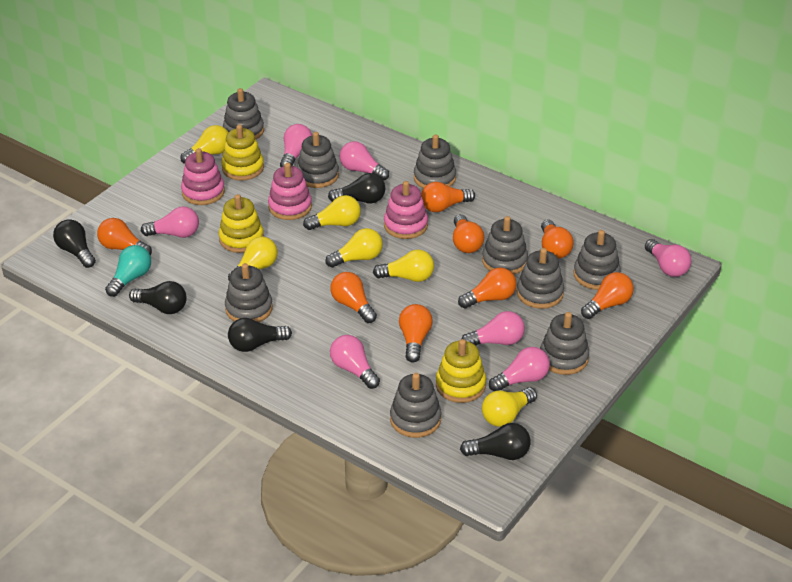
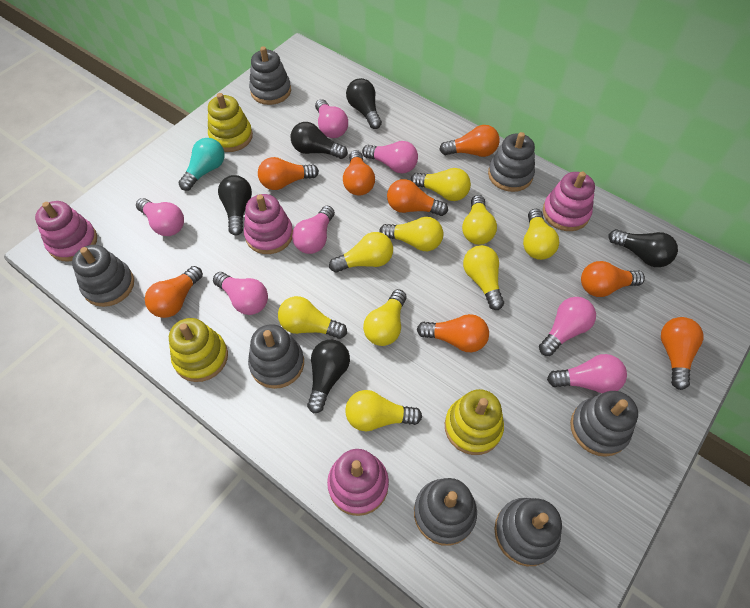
grey stacking toy: 9 -> 7
pink stacking toy: 3 -> 4
yellow light bulb: 6 -> 9

